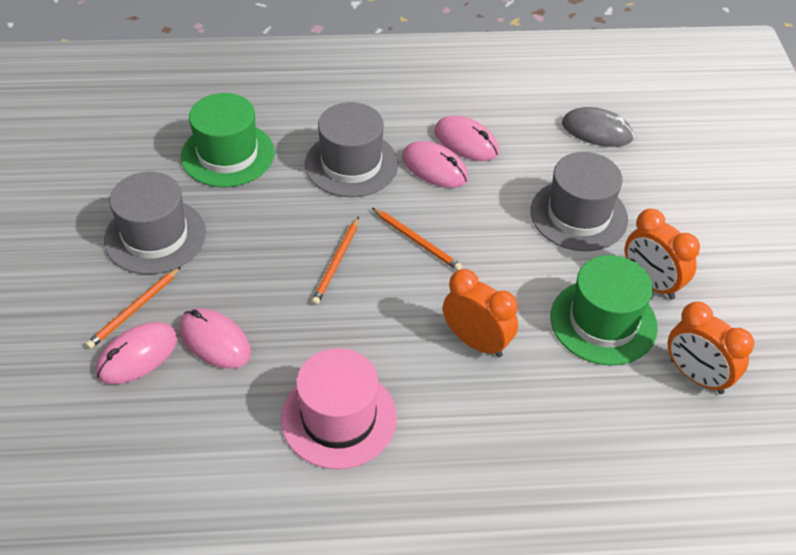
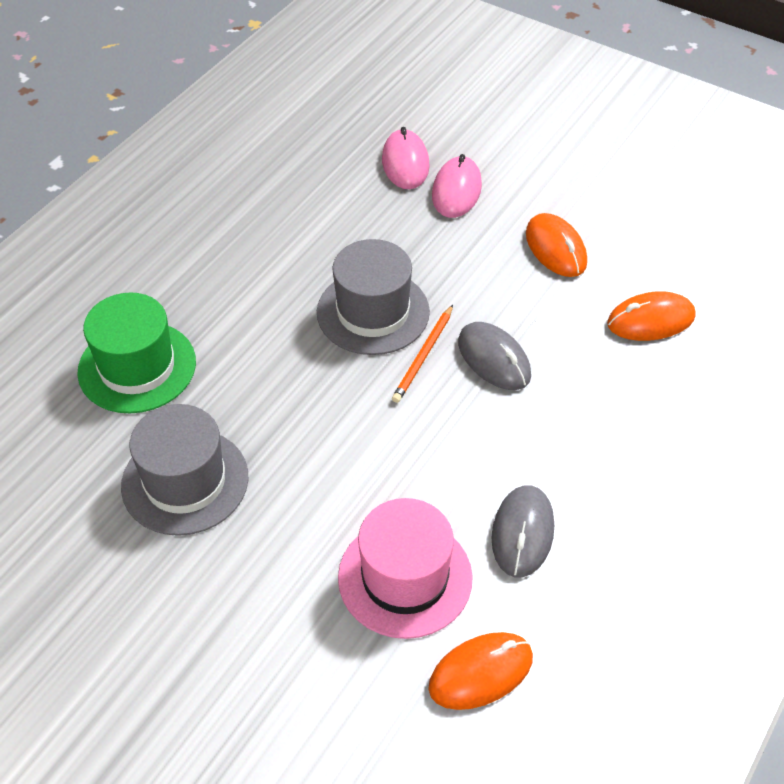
green hat: 2 -> 1
grey hat: 3 -> 2
grey mouse: 1 -> 2
orange clock: 3 -> 0
orange mouse: 0 -> 3
orange pencil: 3 -> 1
pink mouse: 4 -> 2

